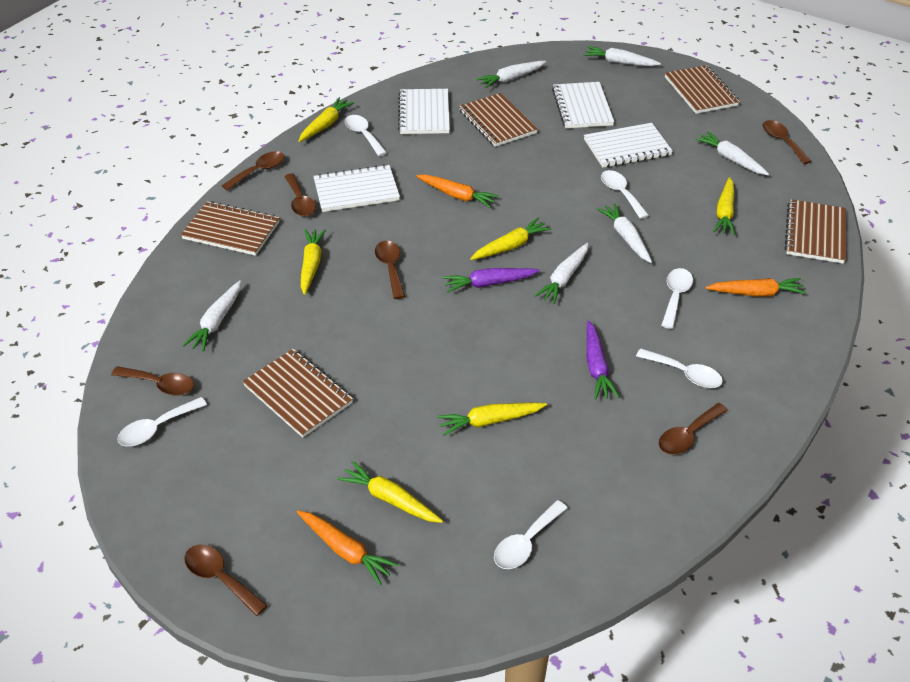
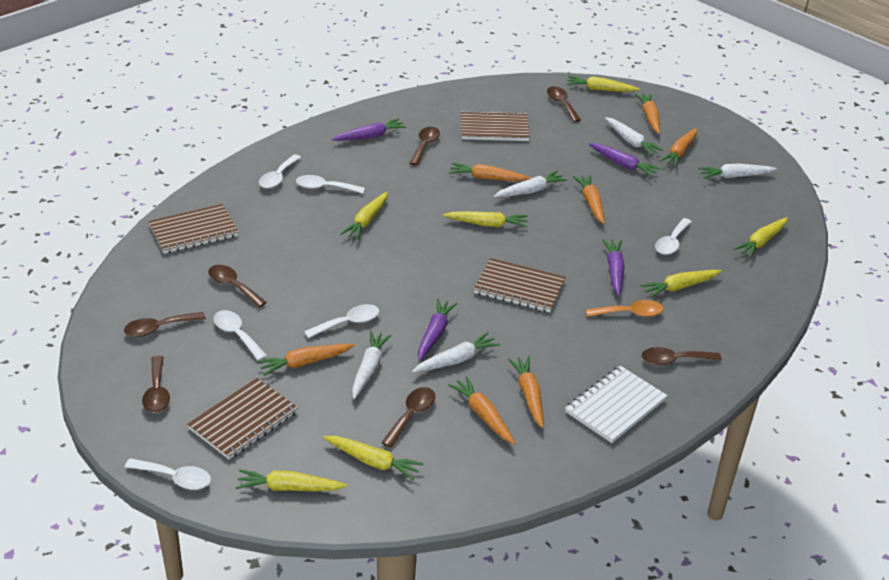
brown notebook: 5 -> 4
orange carrot: 3 -> 7
orange spoon: 0 -> 1
purple carrot: 2 -> 4
white carrot: 6 -> 5
white notebook: 4 -> 1
yellow carrot: 6 -> 7

